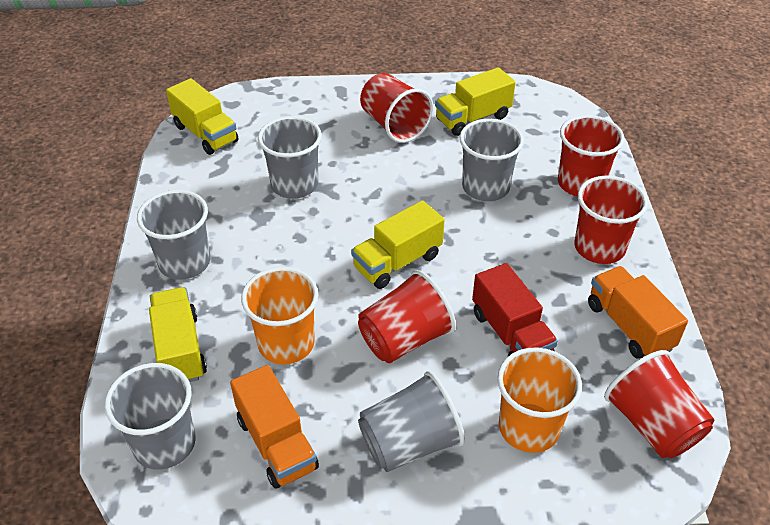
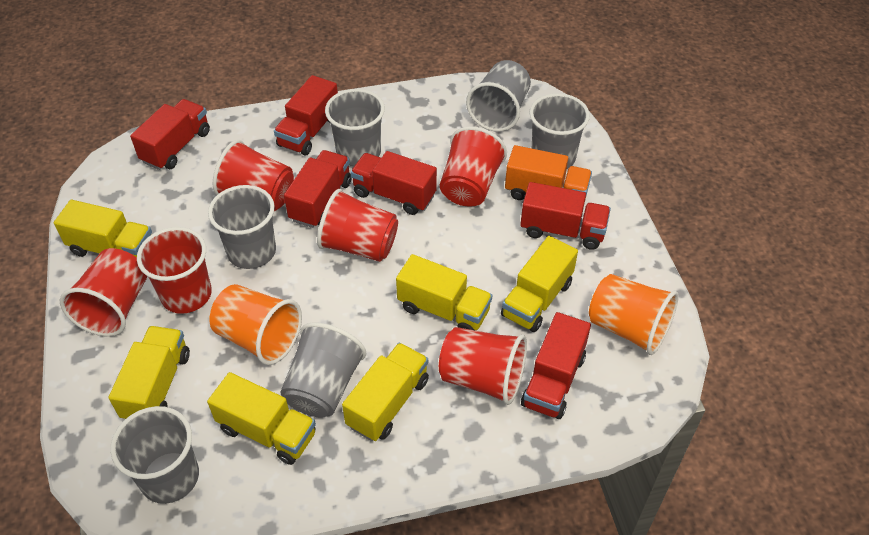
grey cup: 5 -> 6
orange truck: 2 -> 1
red cup: 5 -> 6
red truck: 1 -> 6
yellow truck: 4 -> 6

